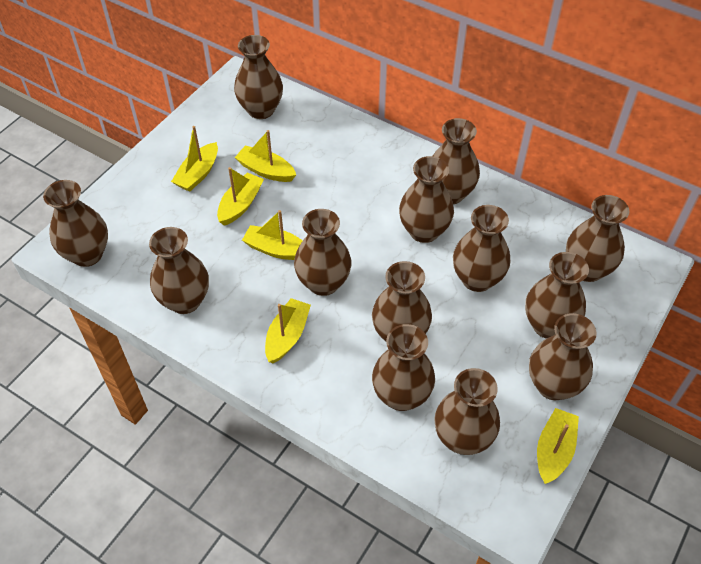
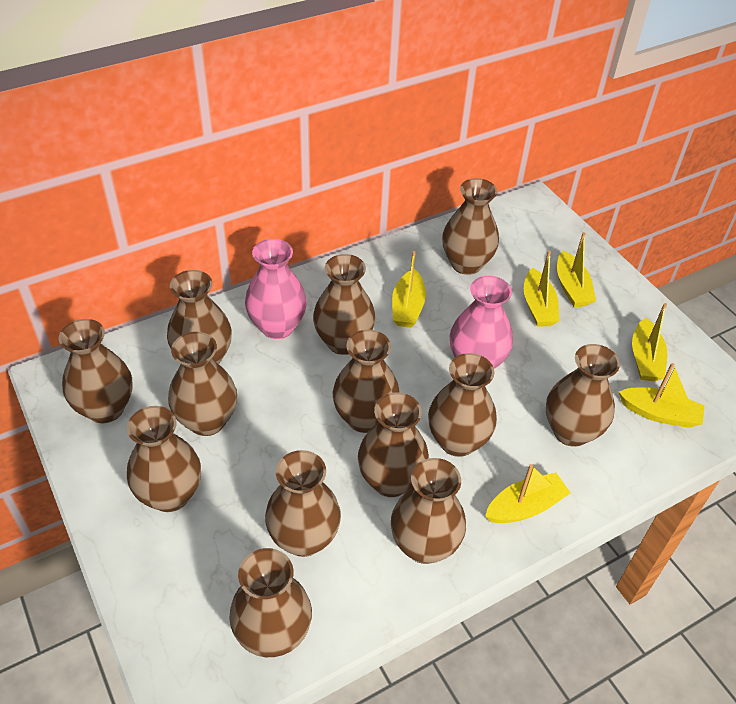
pink vase: 0 -> 2

